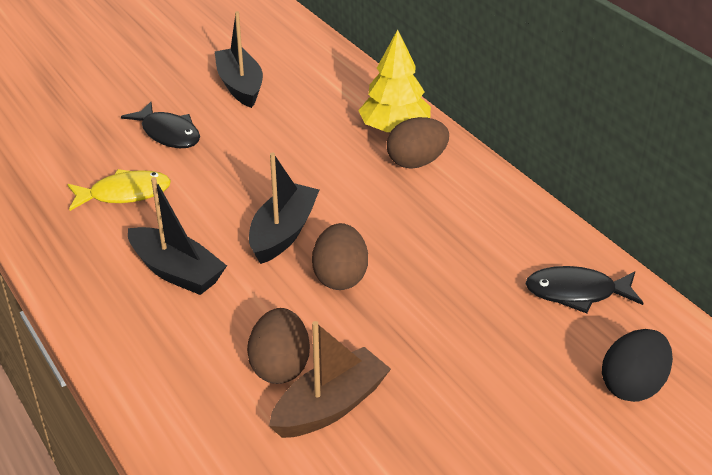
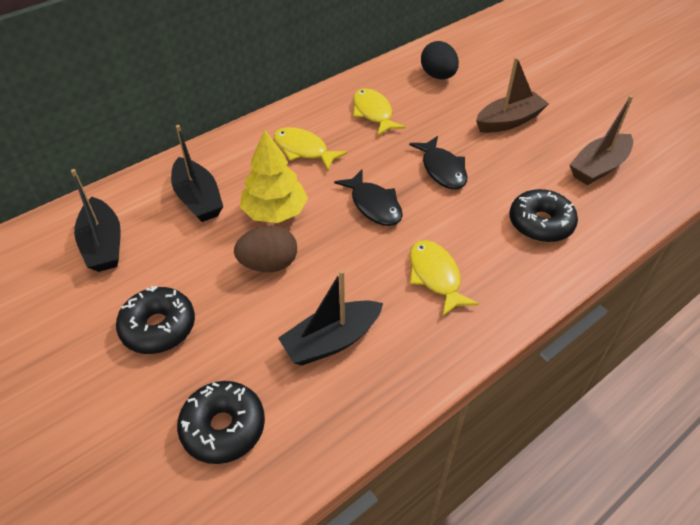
black donut: 0 -> 3
brown boat: 1 -> 2
brown egg: 3 -> 1
yellow fish: 1 -> 3

